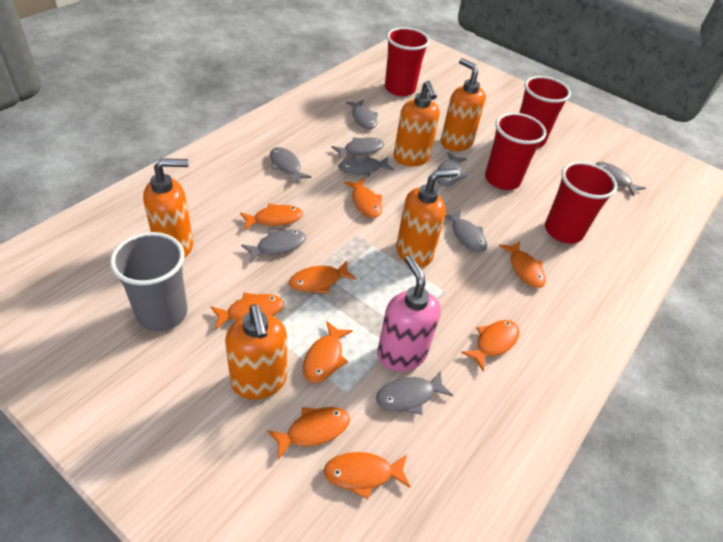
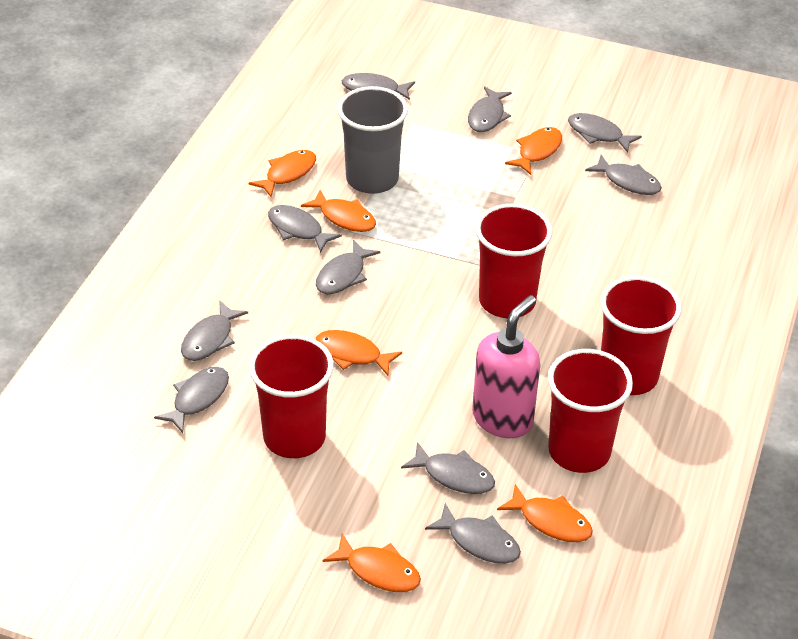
grey fish: 9 -> 10
orange fish: 9 -> 6
orange soap dispenser: 5 -> 0

